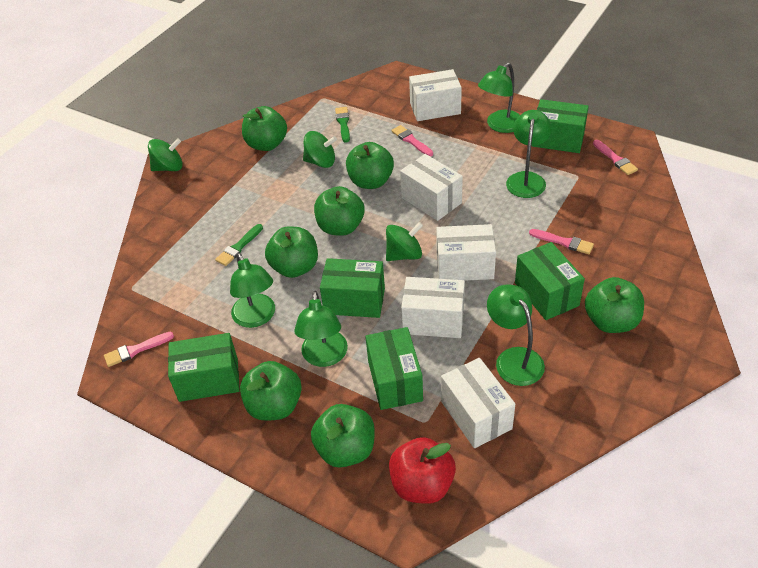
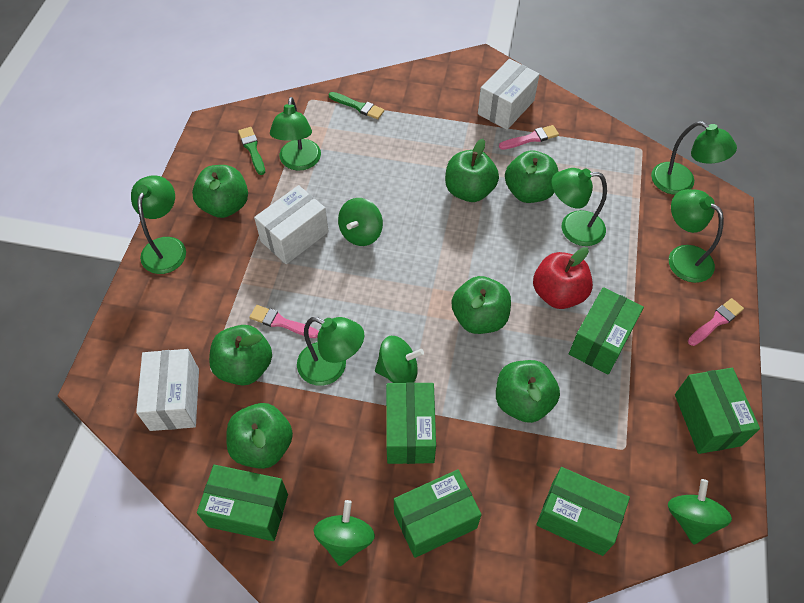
green box: 5 -> 6
green lamp: 5 -> 6
green spinning top: 3 -> 4
pink brush: 4 -> 3
white box: 5 -> 3

